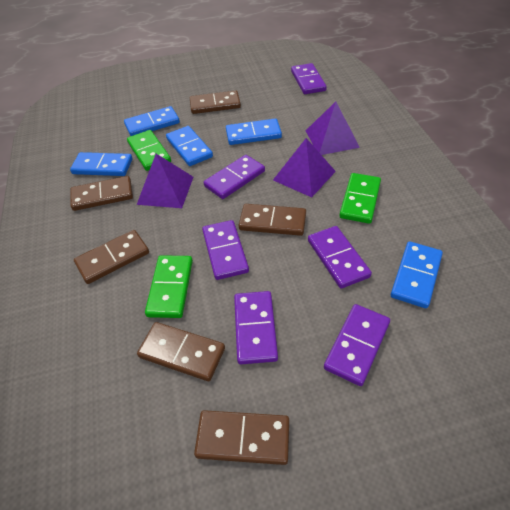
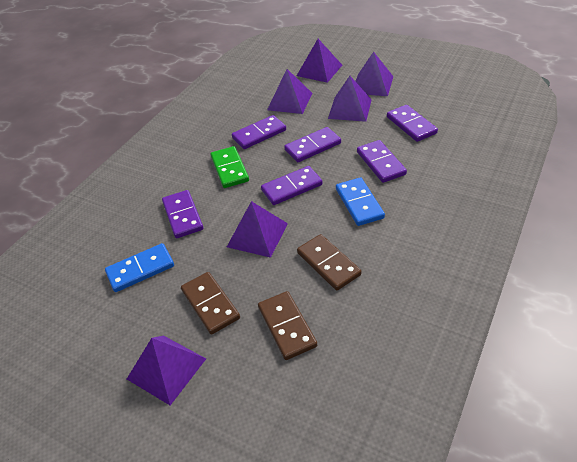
blue domino: 5 -> 2
brown domino: 6 -> 3
green domino: 3 -> 1
purple pyramid: 3 -> 6

